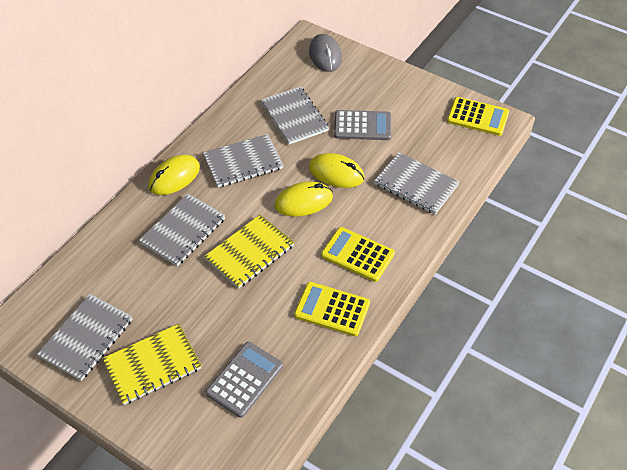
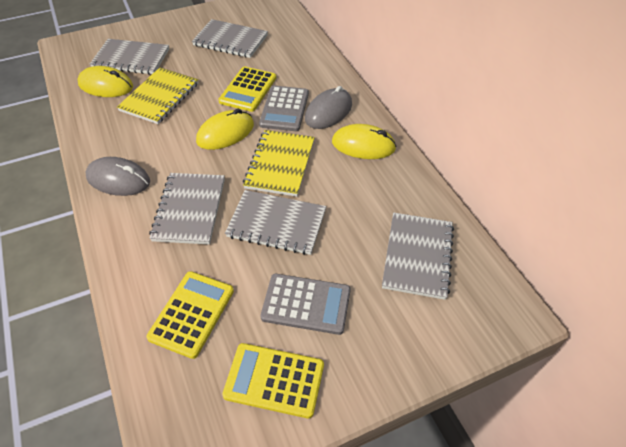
grey mouse: 1 -> 2

